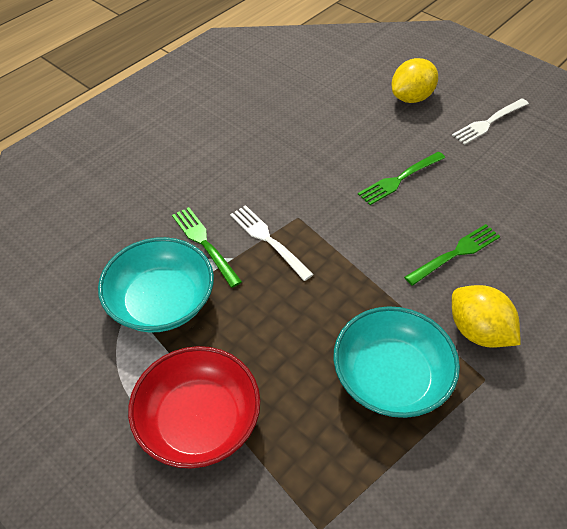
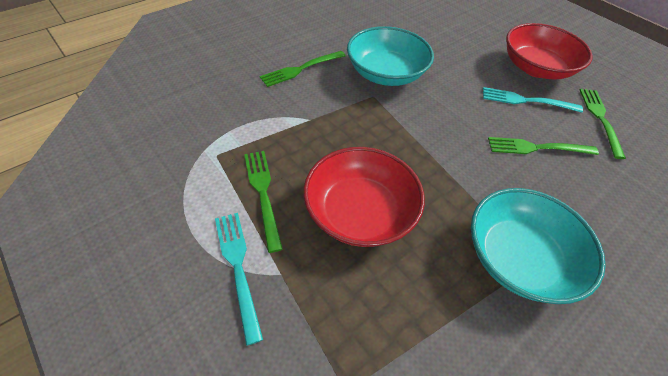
green fork: 3 -> 4
red bowl: 1 -> 2
turquoise fork: 0 -> 2
white fork: 2 -> 0
yellow lemon: 2 -> 0

